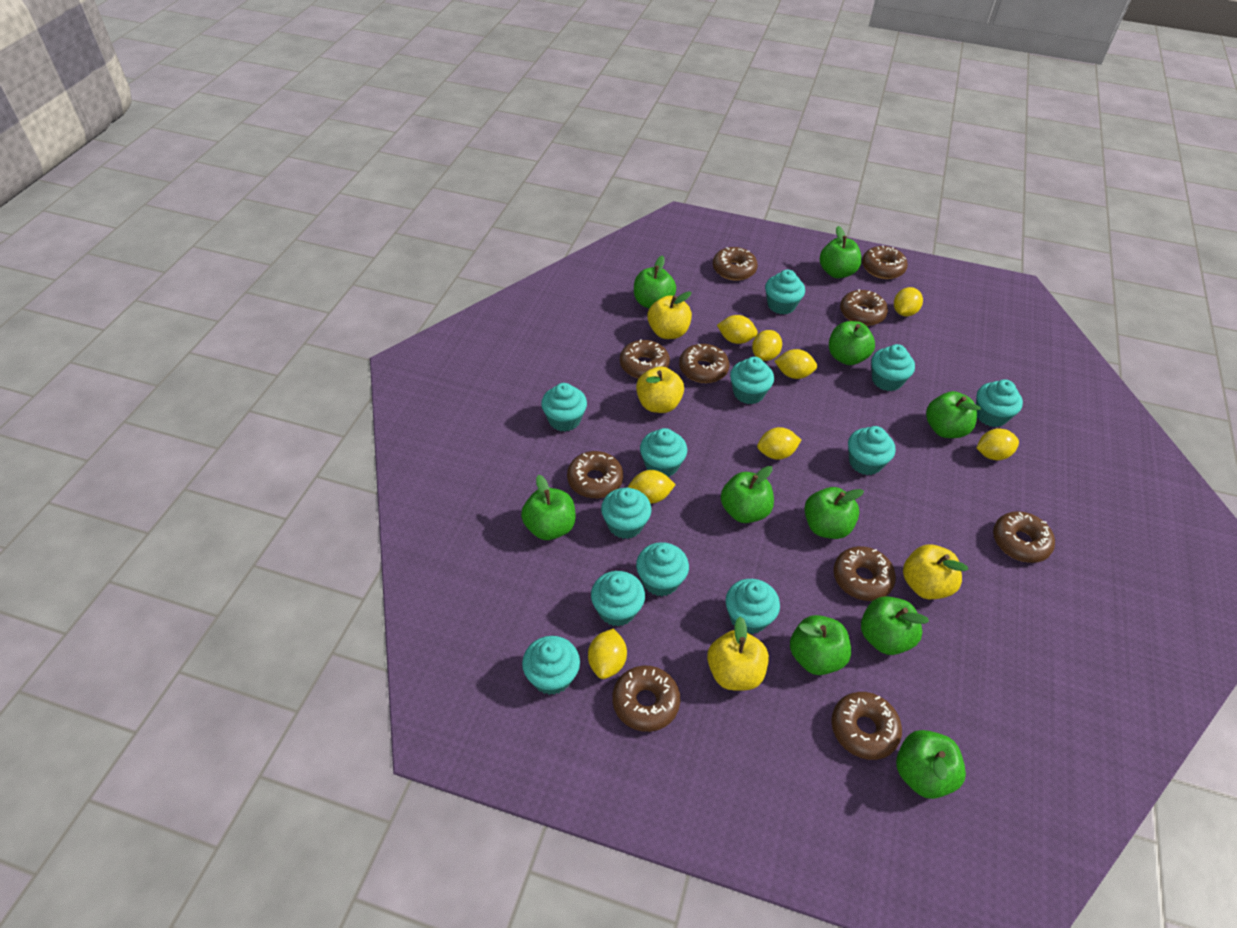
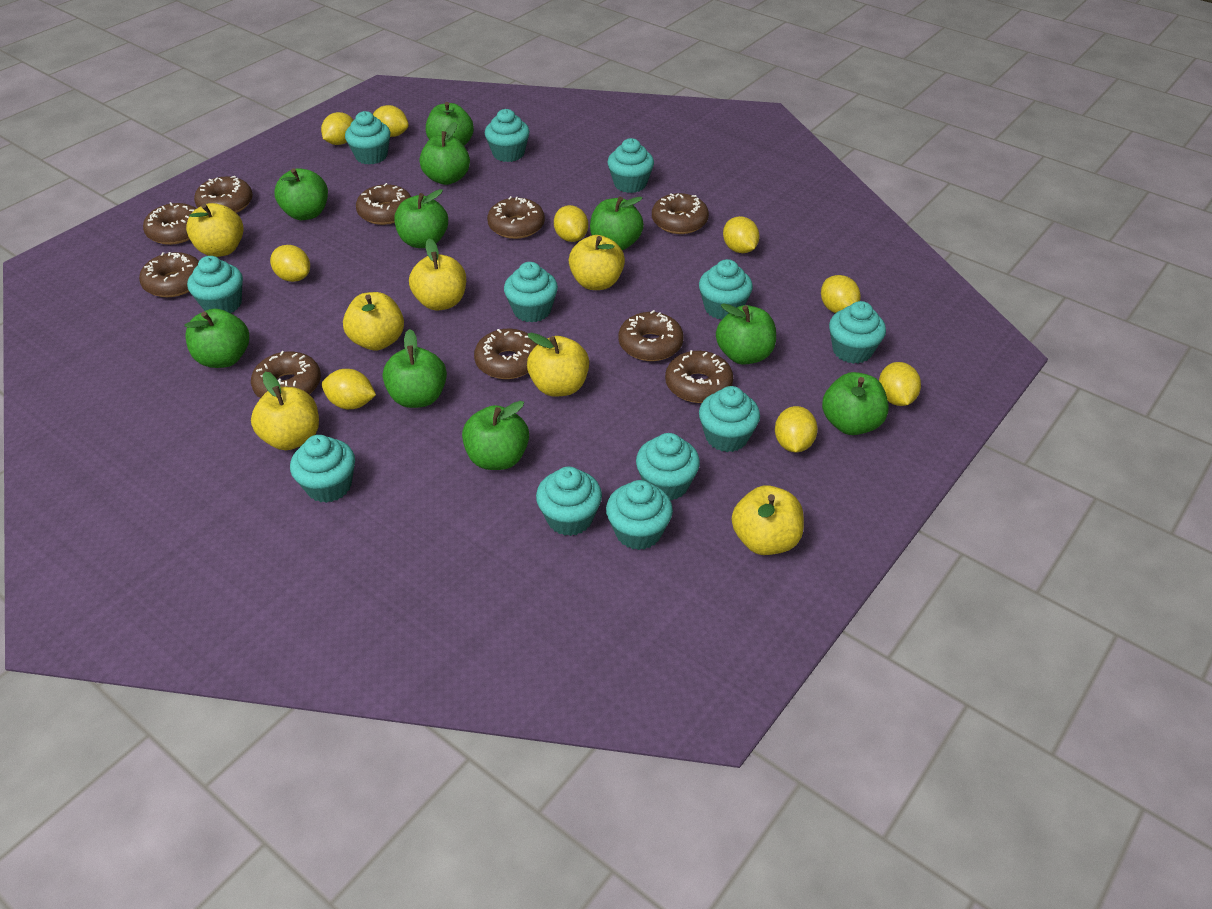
yellow apple: 4 -> 7
yellow lemon: 8 -> 9

